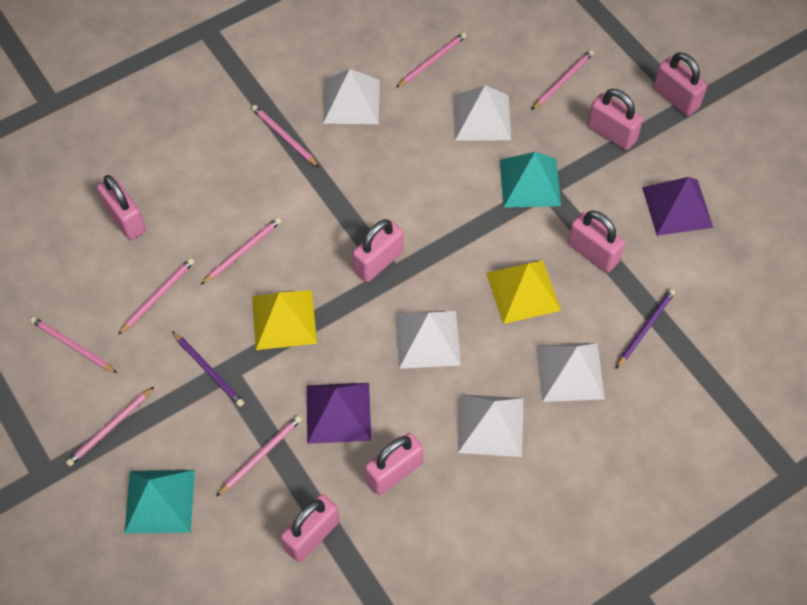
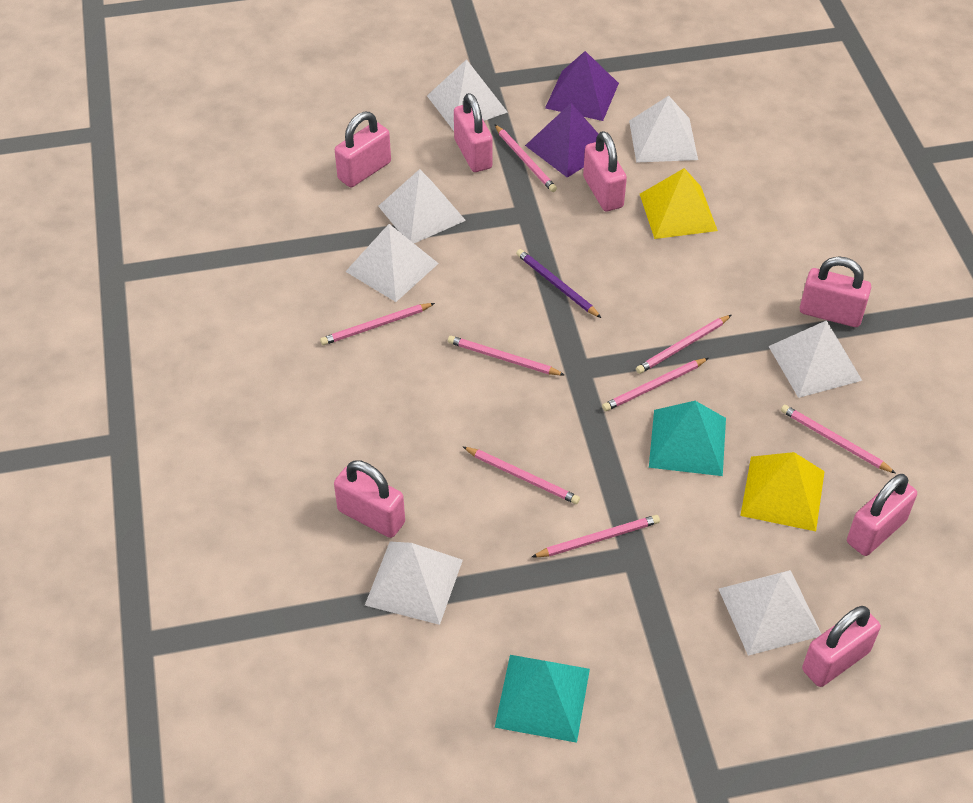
purple pencil: 2 -> 1
white pyramid: 5 -> 7

